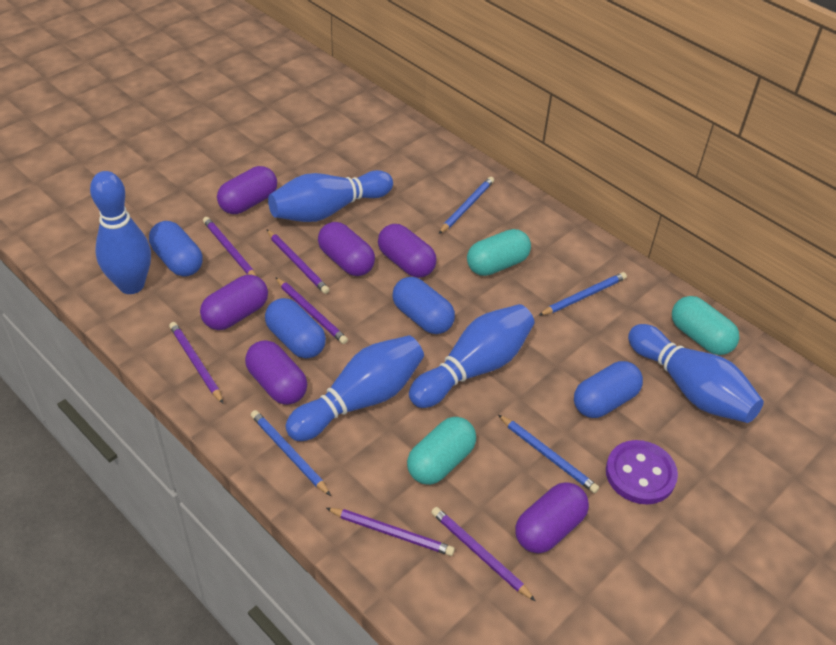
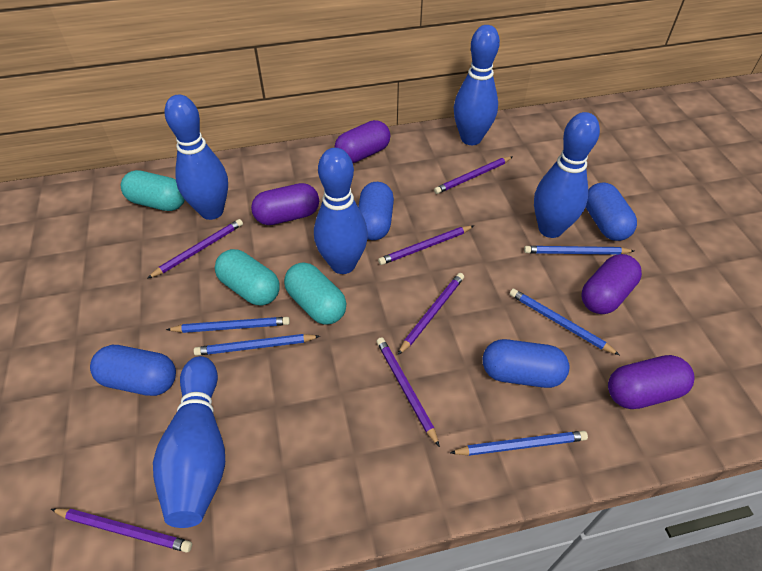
blue pencil: 4 -> 5
purple button: 1 -> 0
purple capsule: 6 -> 4

